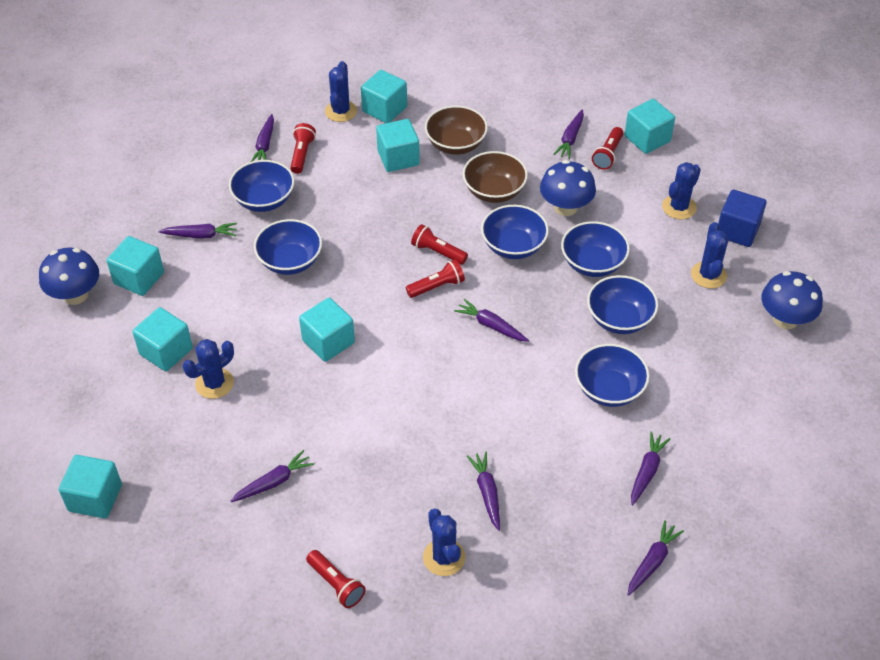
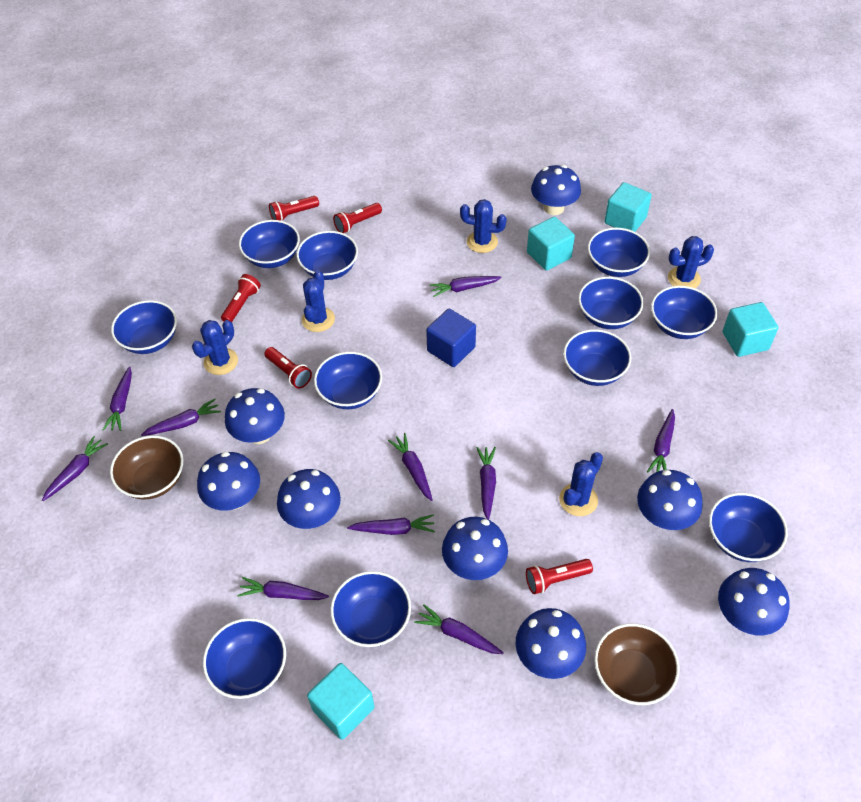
blue bowl: 6 -> 11
blue mushroom: 3 -> 8
purple carrot: 8 -> 10
turquoise cube: 7 -> 4

